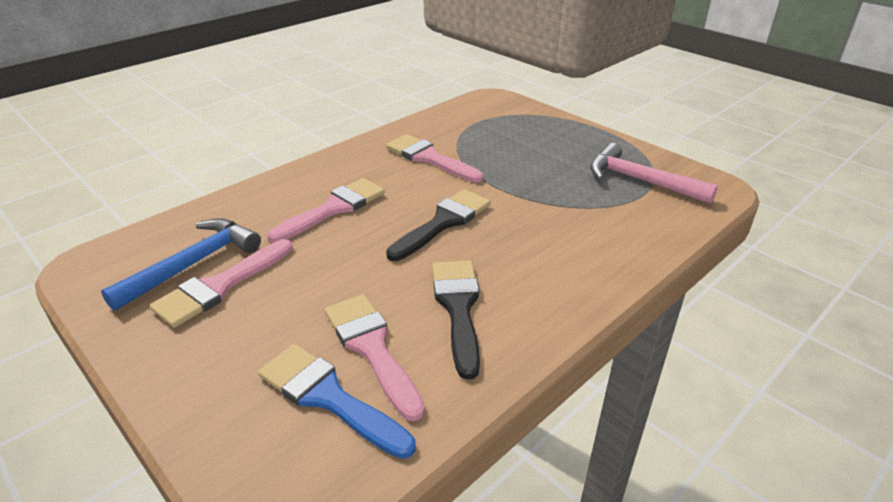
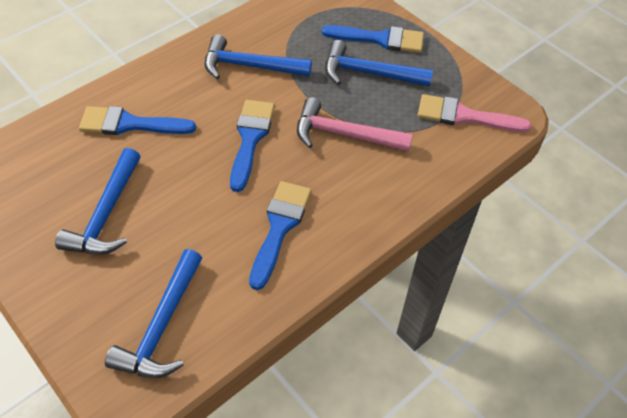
black brush: 2 -> 0
blue brush: 1 -> 4
blue hammer: 1 -> 4
pink brush: 4 -> 1

